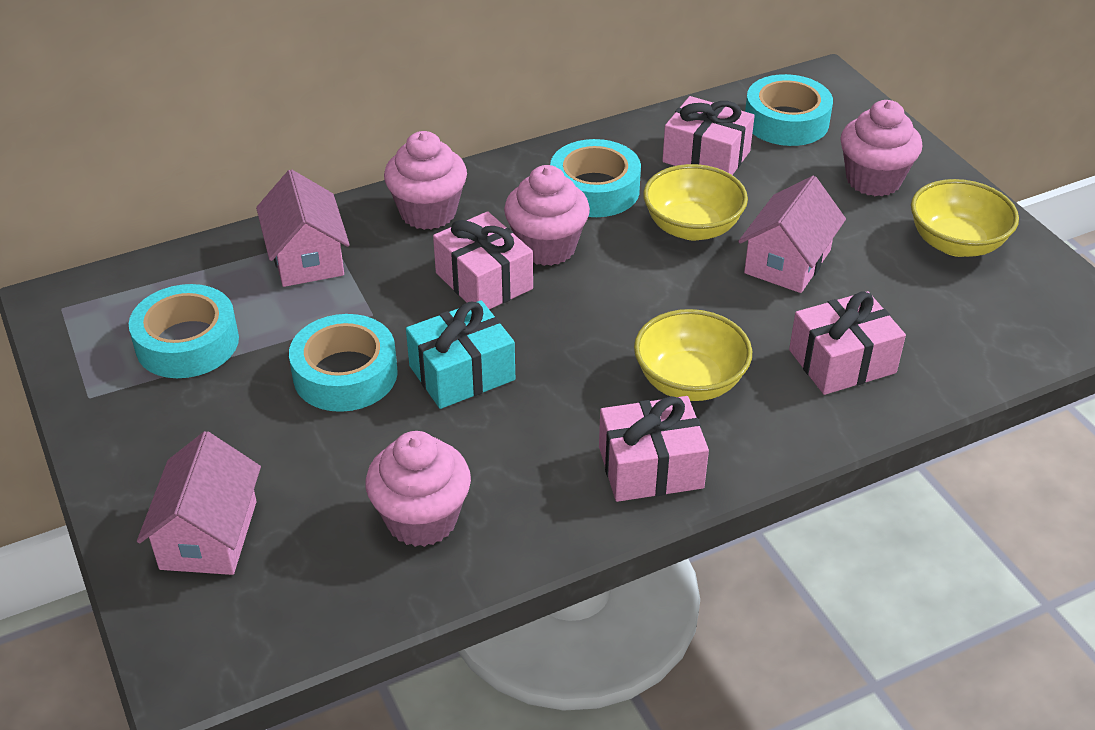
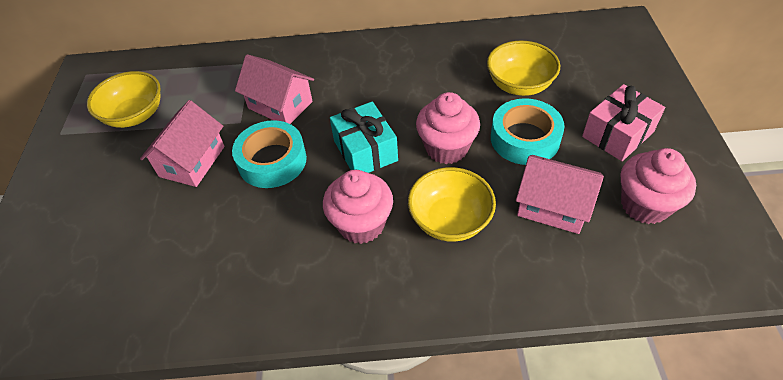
pink cupcake: 4 -> 3
pink gift: 4 -> 1
turquoise tape: 4 -> 2

